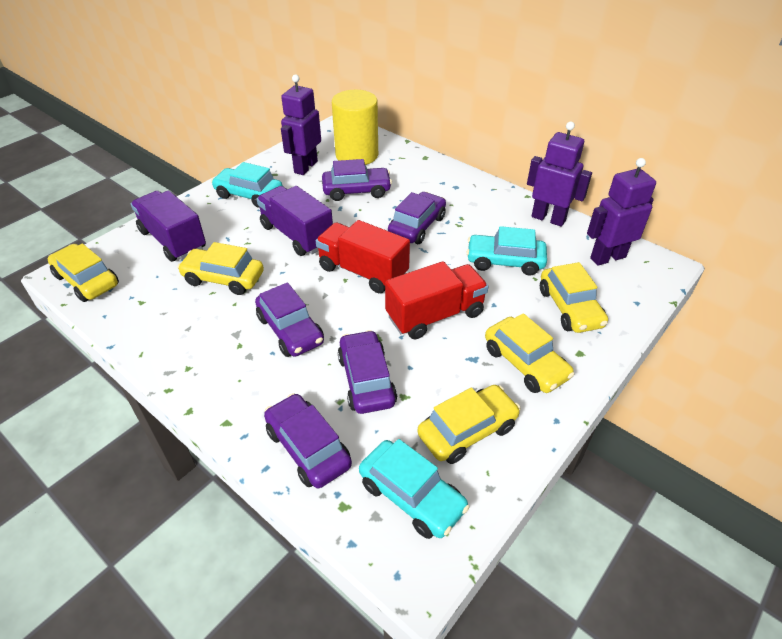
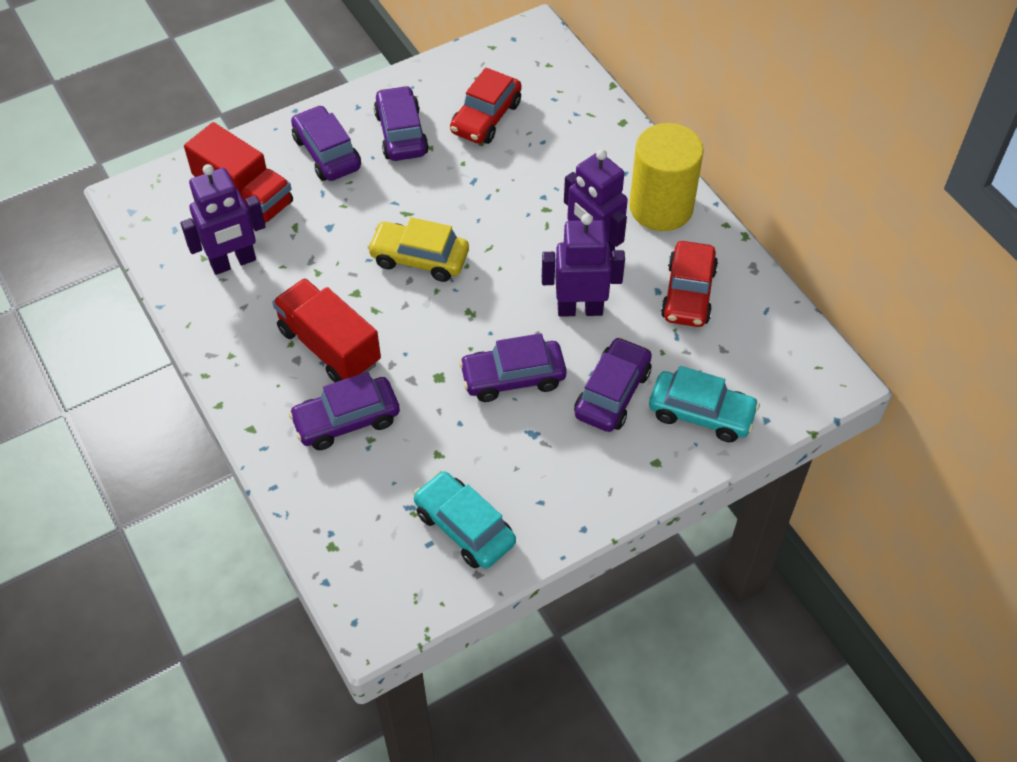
purple truck: 2 -> 0
red car: 0 -> 2
turquoise car: 3 -> 2
yellow car: 5 -> 1

